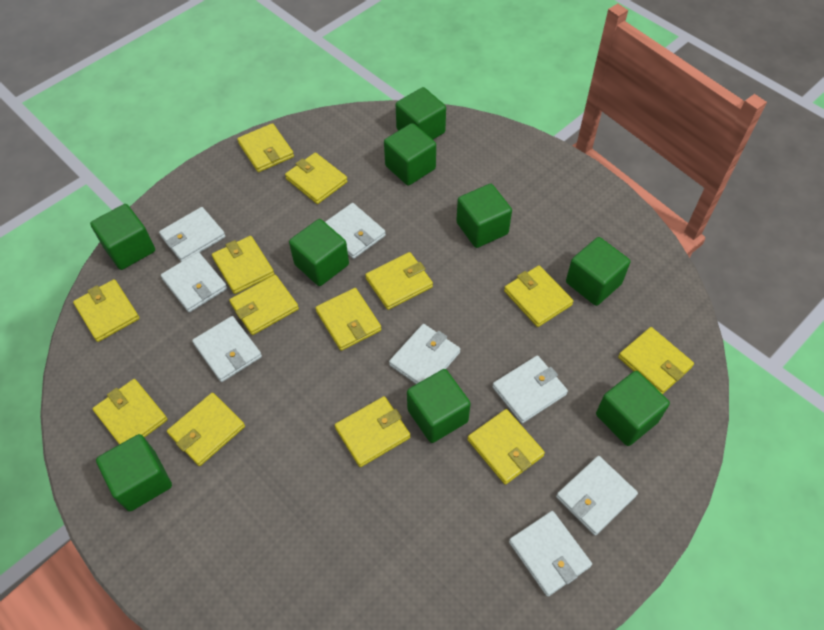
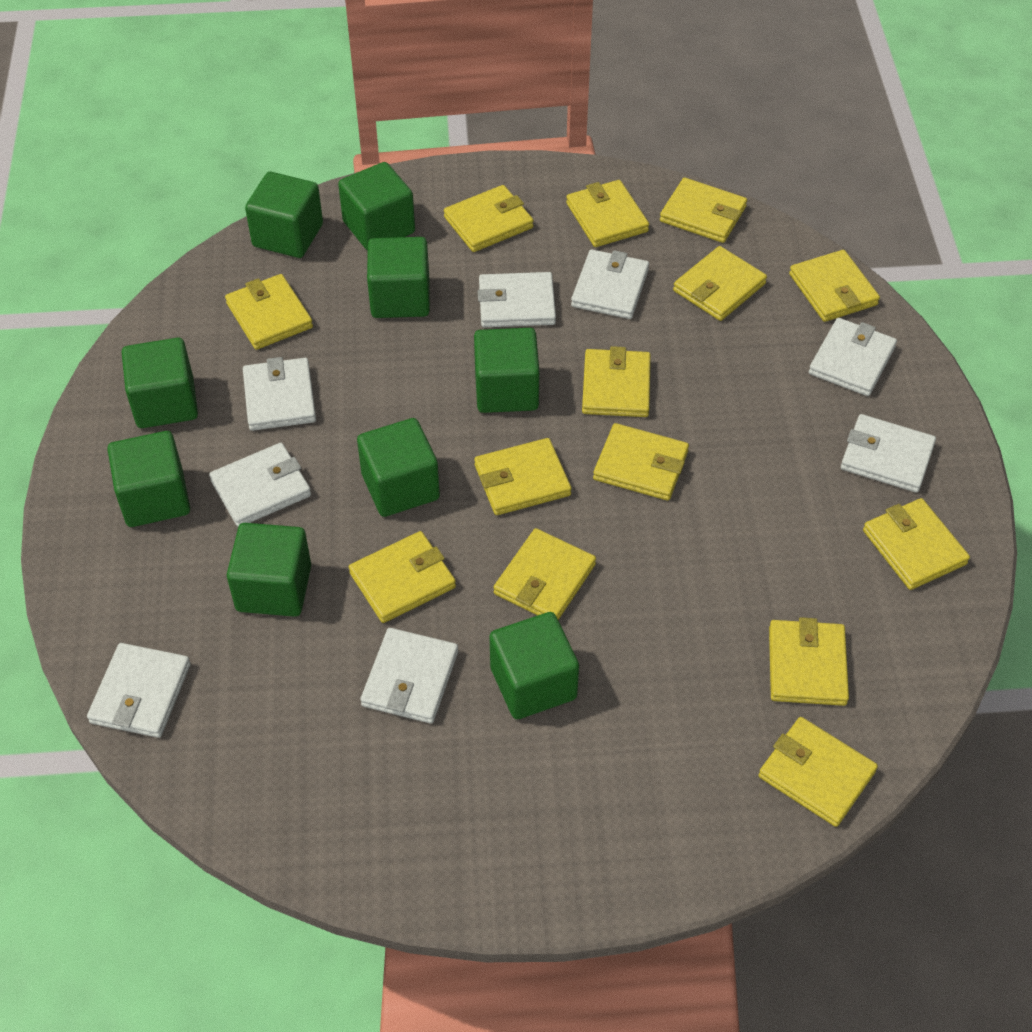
yellow wallet: 13 -> 14

